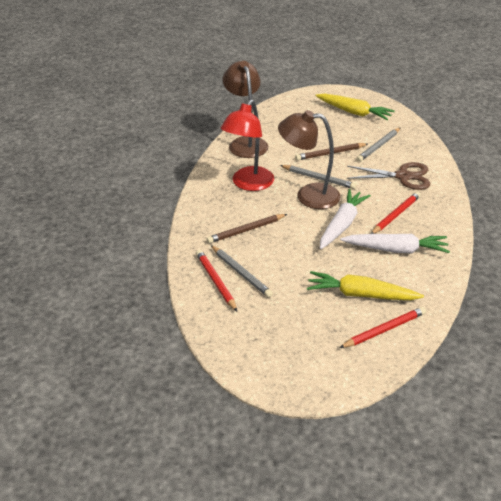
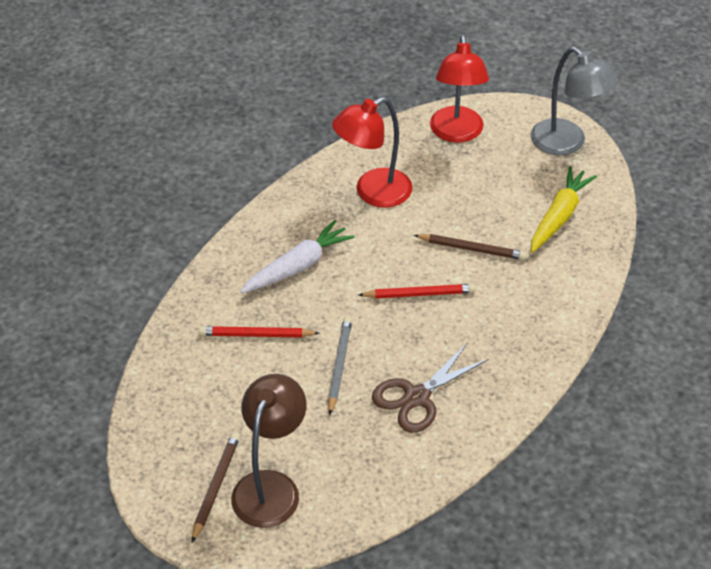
brown lamp: 2 -> 1
grey lamp: 0 -> 1
grey pencil: 3 -> 1
red lamp: 1 -> 2
red pencil: 3 -> 2
white carrot: 2 -> 1
yellow carrot: 2 -> 1

